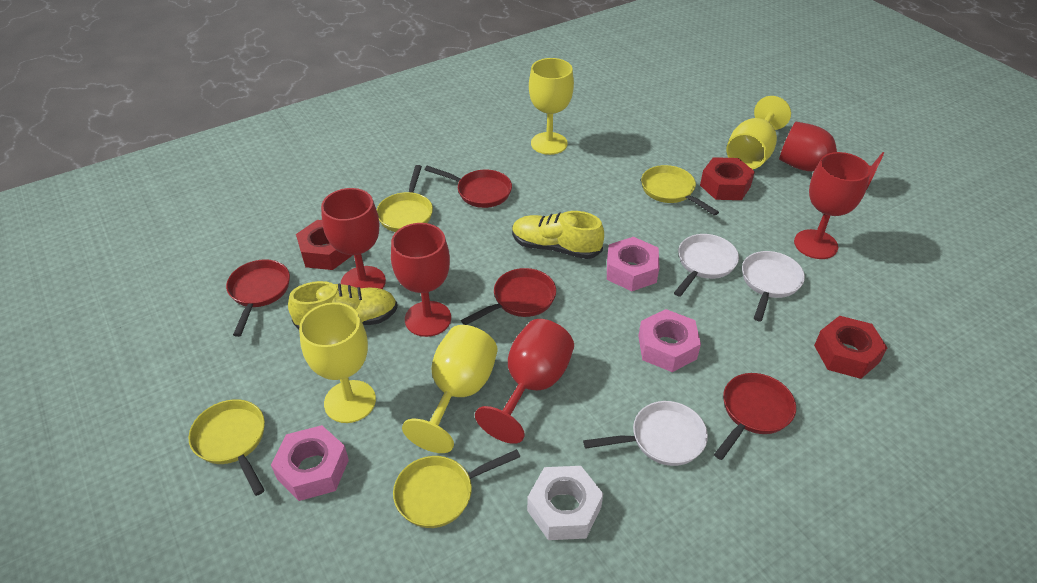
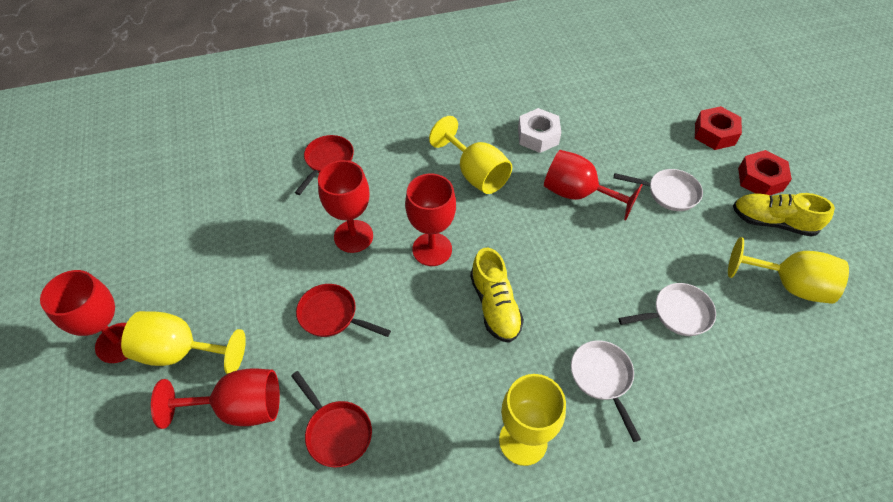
pink nut: 3 -> 0
red nut: 3 -> 2
red pan: 4 -> 3
yellow pan: 4 -> 0

